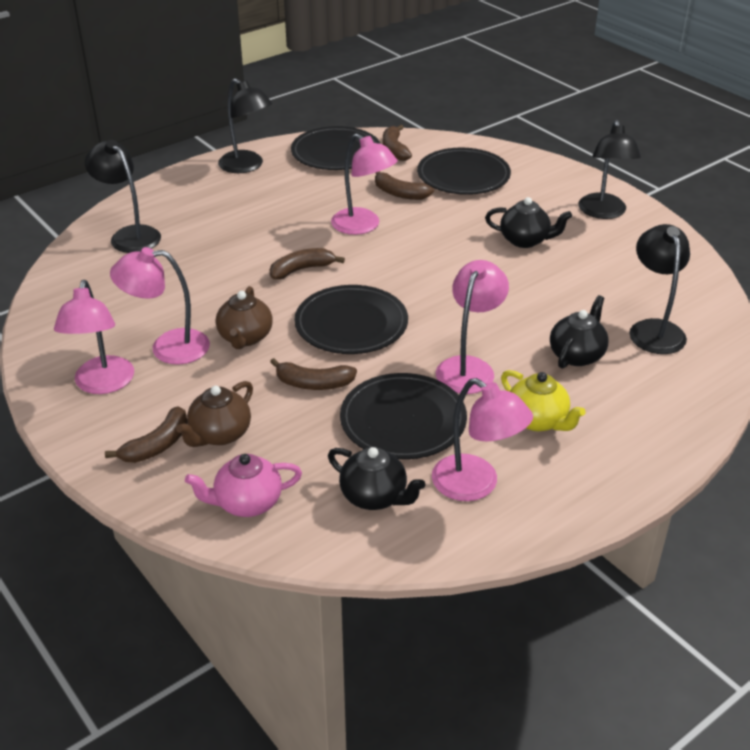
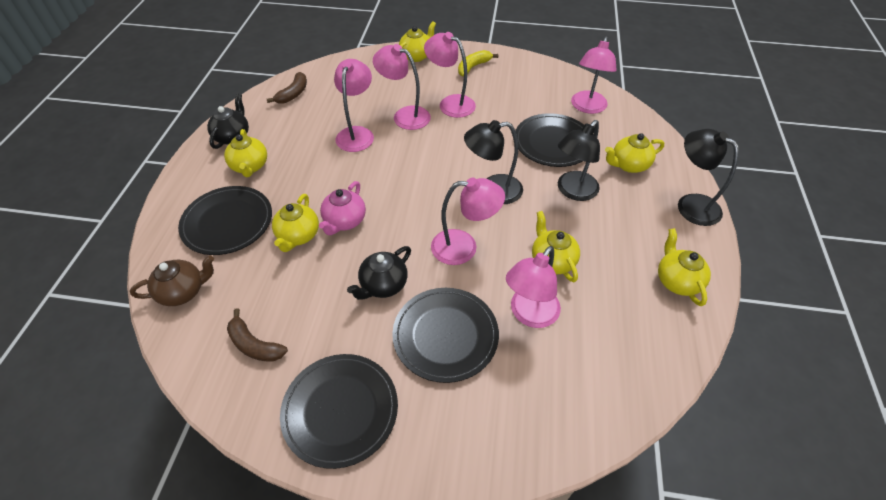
black lamp: 4 -> 3
black teapot: 3 -> 2
brown banana: 5 -> 2
brown teapot: 2 -> 1
pink lamp: 5 -> 6
yellow banana: 0 -> 1
yellow teapot: 1 -> 6

